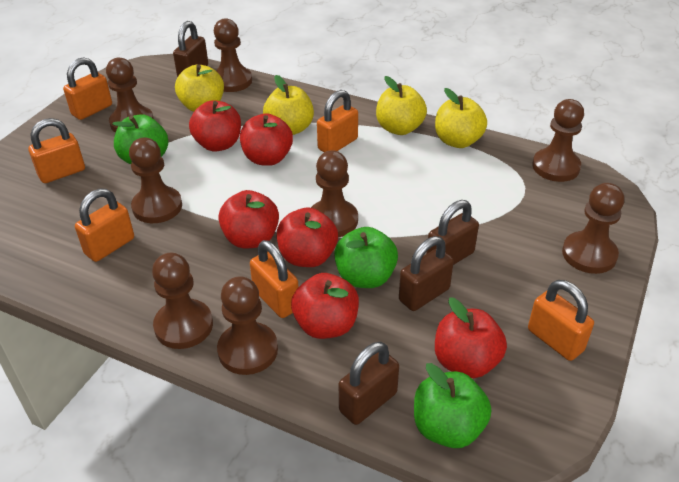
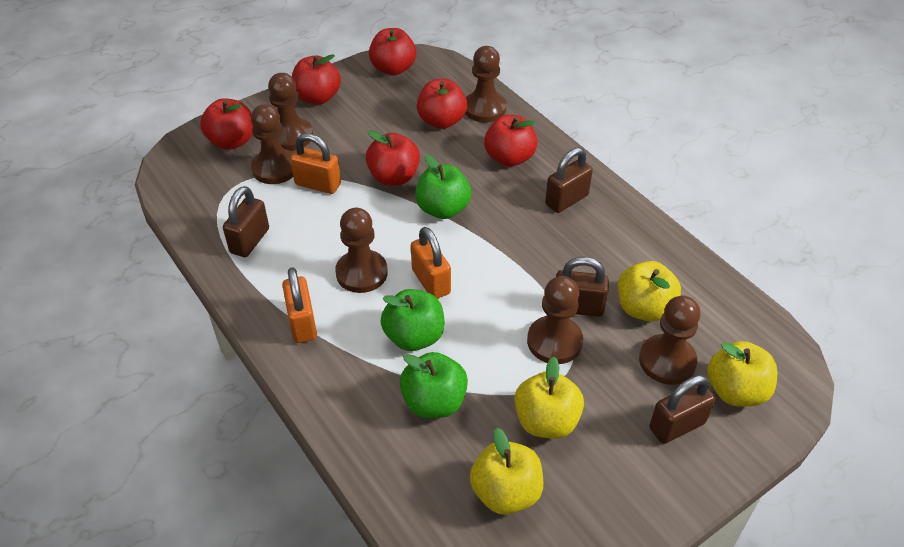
brown pawn: 8 -> 6
orange padlock: 6 -> 3

